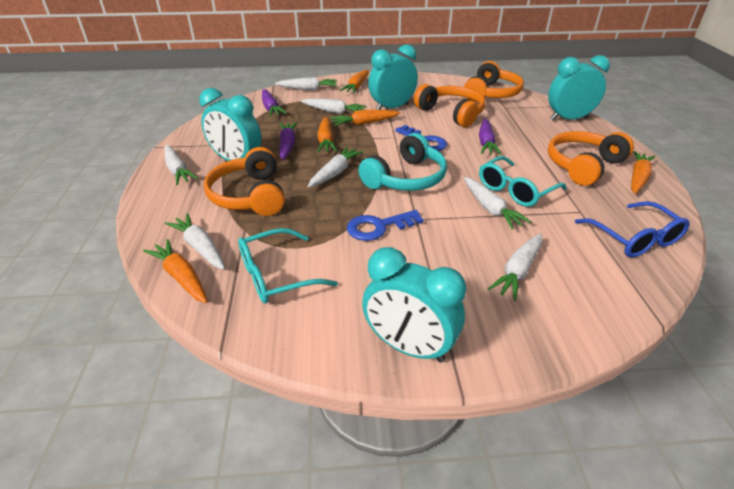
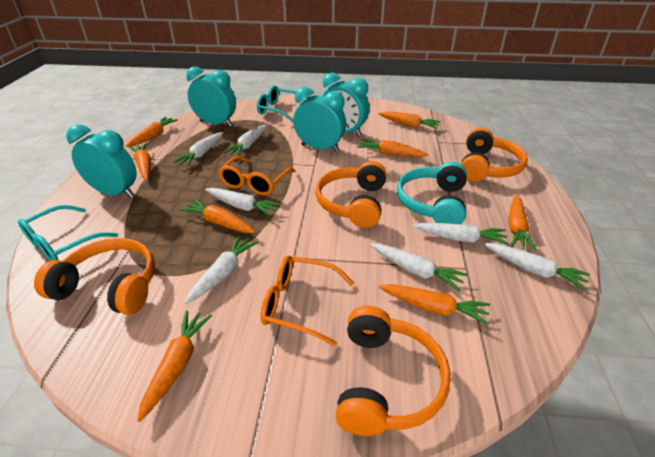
blue glasses: 1 -> 0
blue key: 2 -> 0
orange carrot: 5 -> 8
orange glasses: 0 -> 2
purple carrot: 3 -> 0

